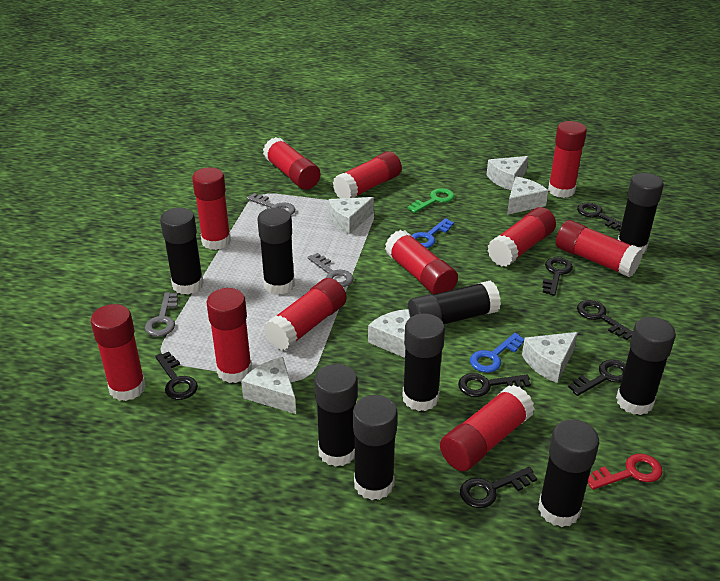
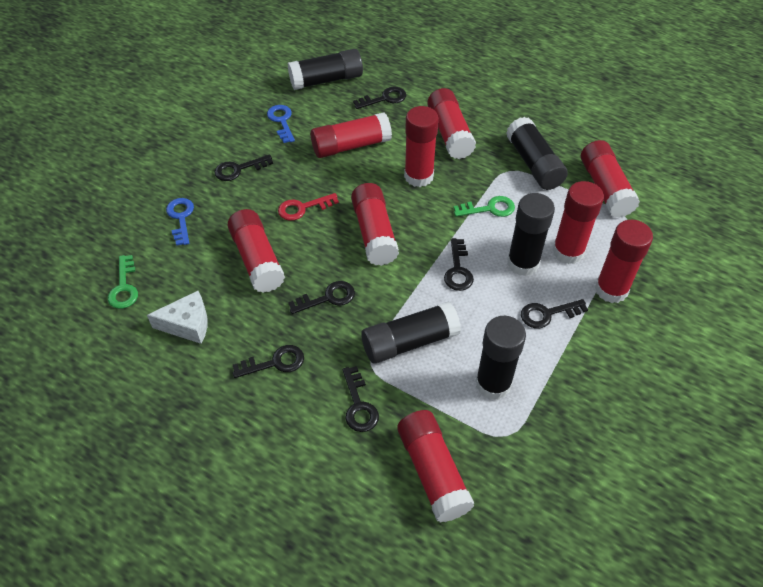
black glue stick: 9 -> 5
green key: 1 -> 2
grey key: 3 -> 0
red glue stick: 11 -> 9
white cheese: 6 -> 1

